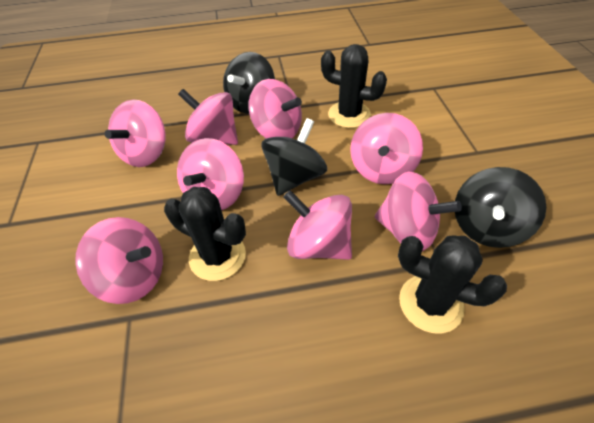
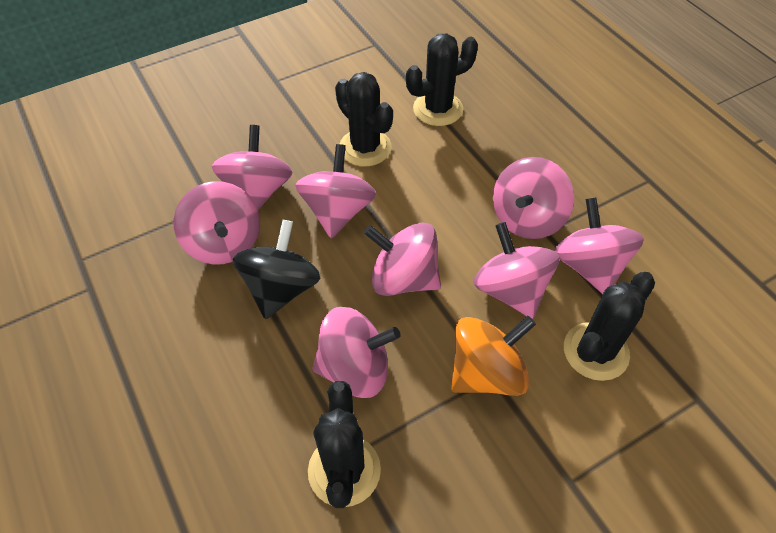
black cactus: 3 -> 4
black spinning top: 3 -> 1
orange spinning top: 0 -> 1

